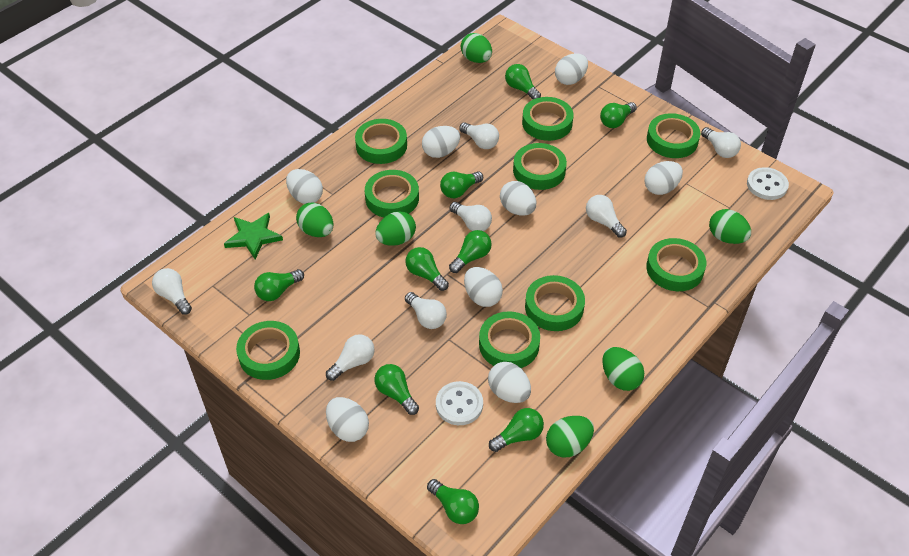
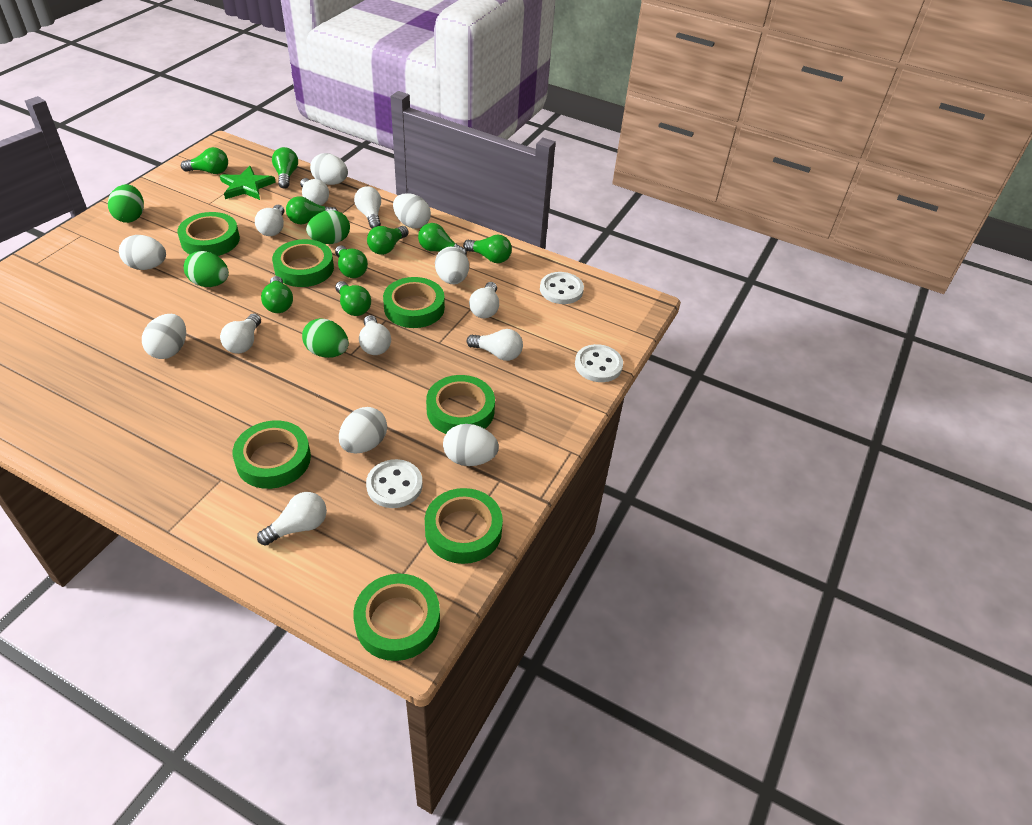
green egg: 6 -> 4
green tape: 9 -> 7
white button: 2 -> 3
white egg: 8 -> 7
white light bulb: 7 -> 8

